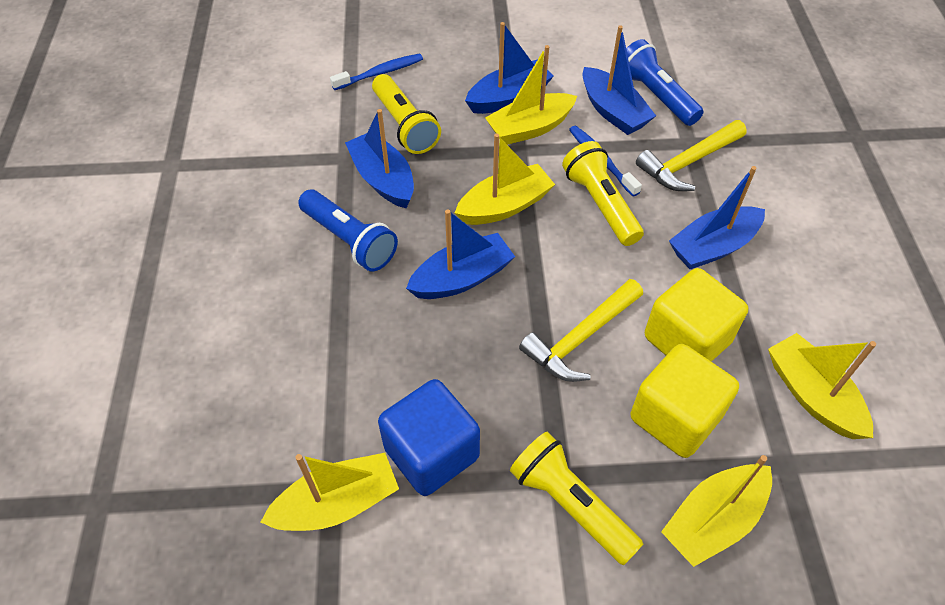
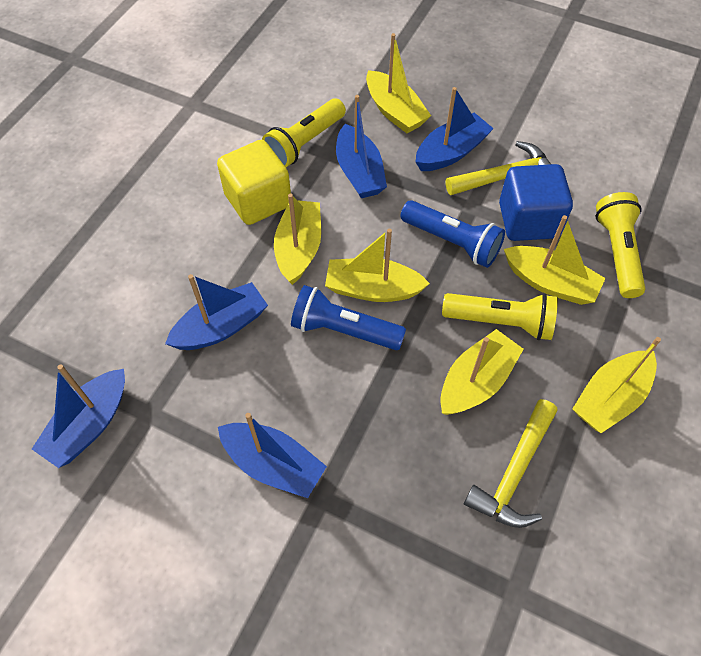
blue toothbrush: 2 -> 0
yellow boat: 5 -> 6
yellow cube: 2 -> 1

